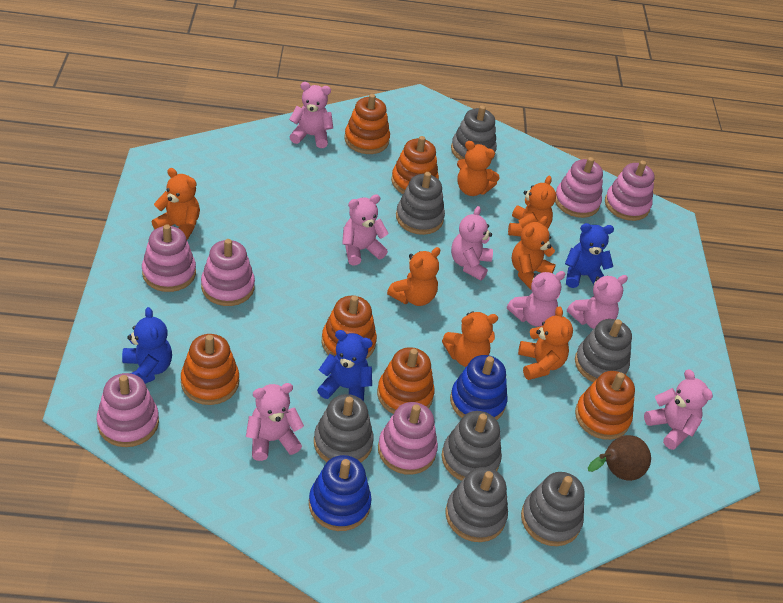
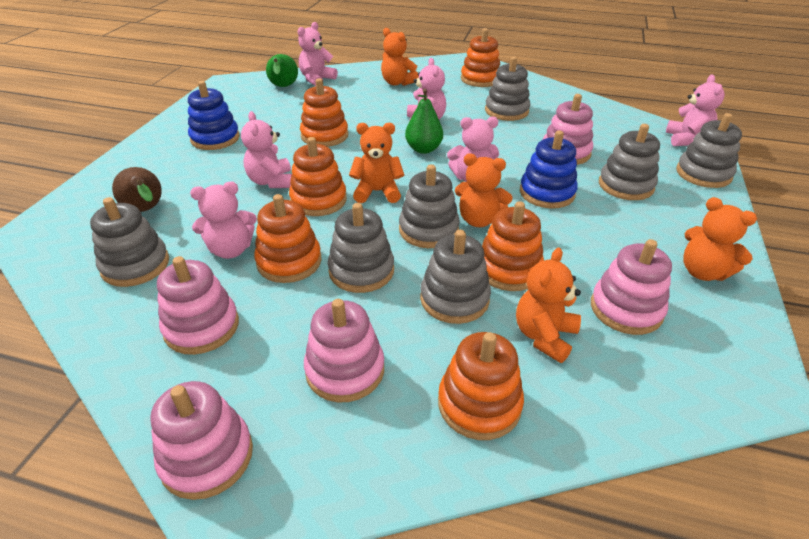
blue teddy bear: 3 -> 0
green pear: 0 -> 2
orange teddy bear: 7 -> 5
pink stacking toy: 6 -> 5
pink teddy bear: 7 -> 6

